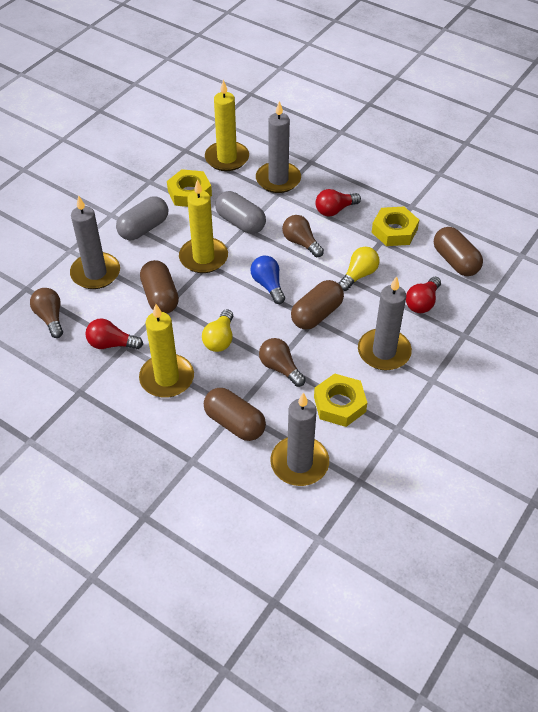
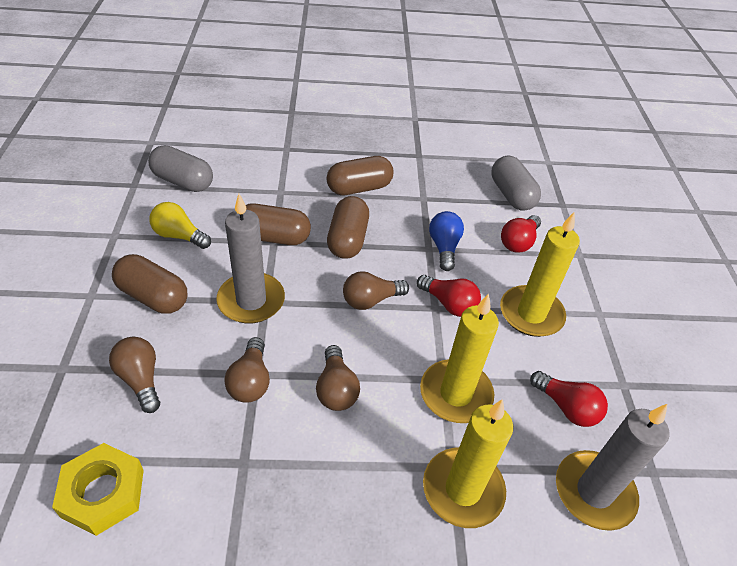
brown light bulb: 3 -> 4
grey candle: 4 -> 2
yellow light bulb: 2 -> 1
yellow nut: 3 -> 1

